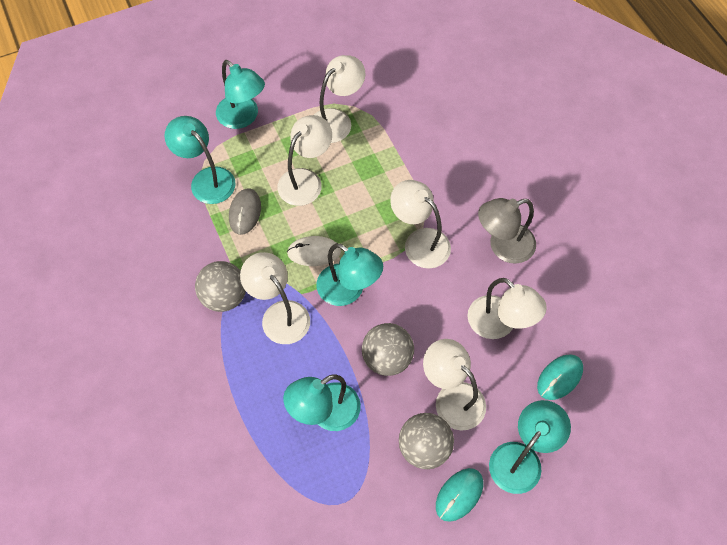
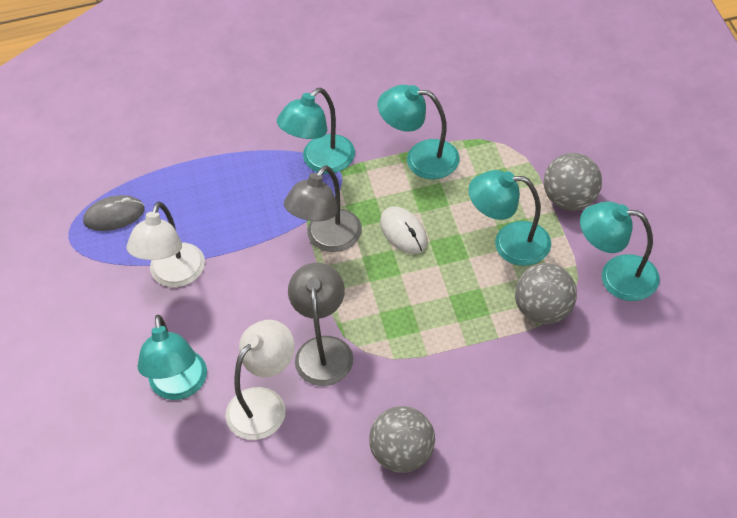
grey lamp: 1 -> 2
turquoise mouse: 2 -> 0
white lamp: 6 -> 2

